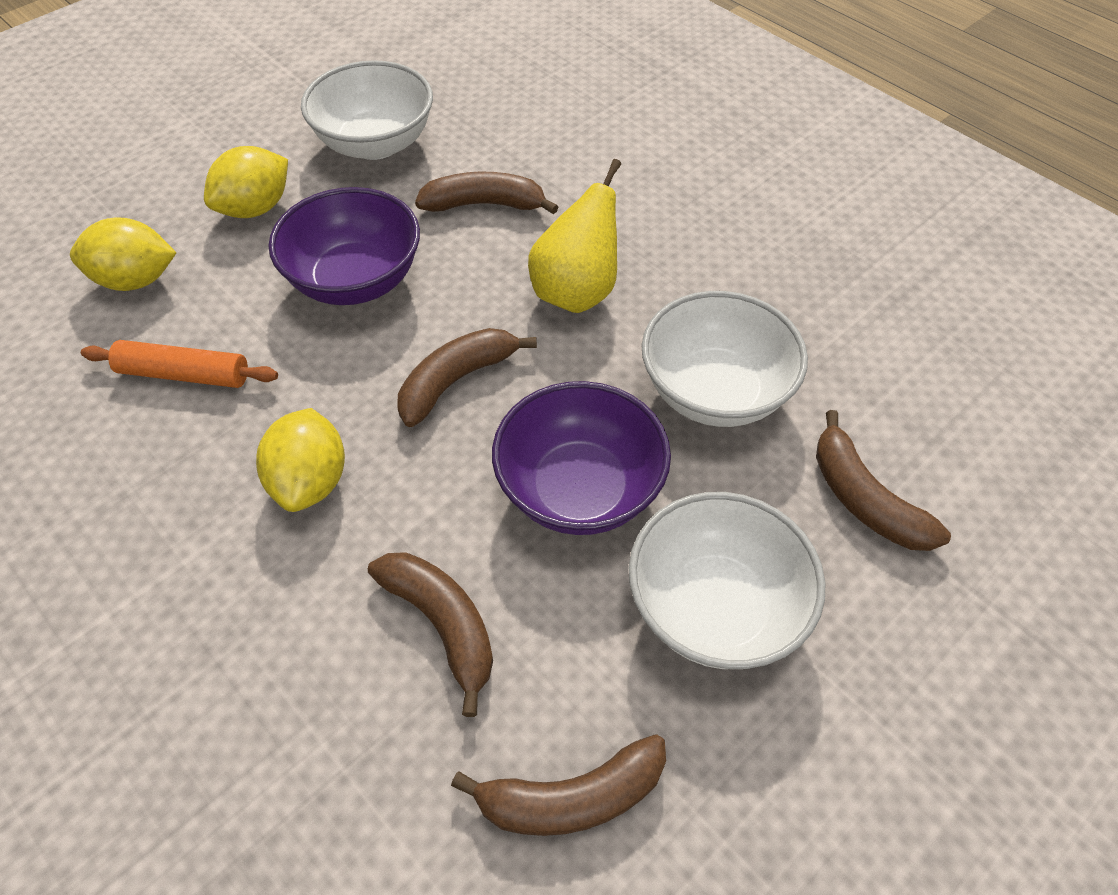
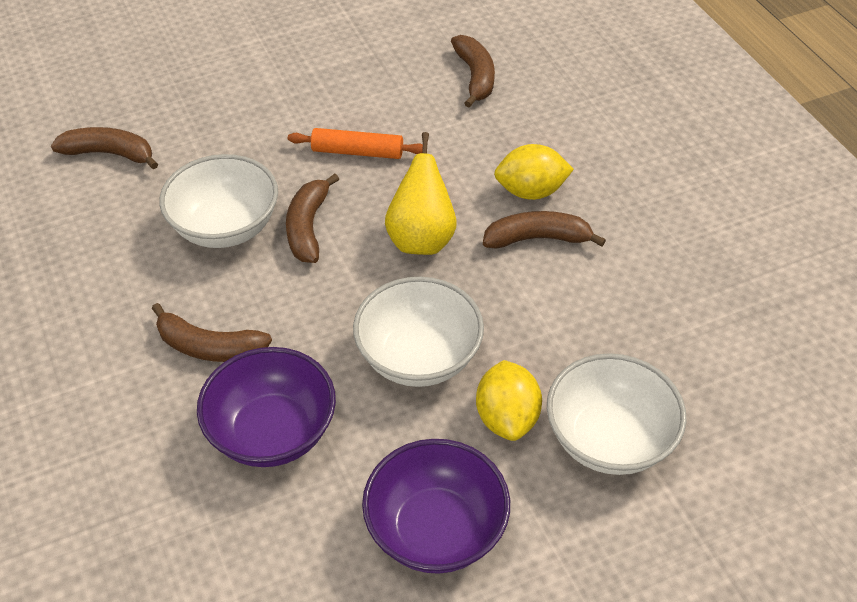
yellow lemon: 3 -> 2

